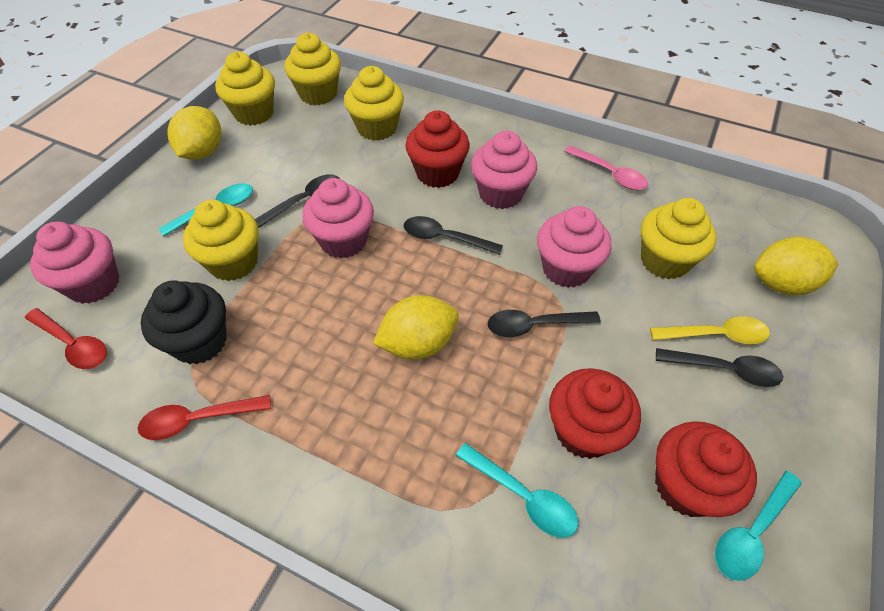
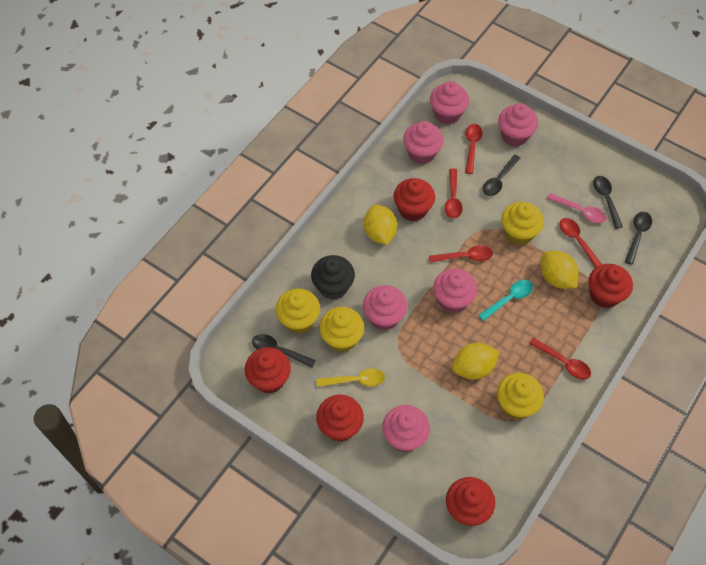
pink cupcake: 4 -> 6
red cupcake: 3 -> 5
red spoon: 2 -> 5
turquoise spoon: 3 -> 1
yellow cupcake: 5 -> 4

